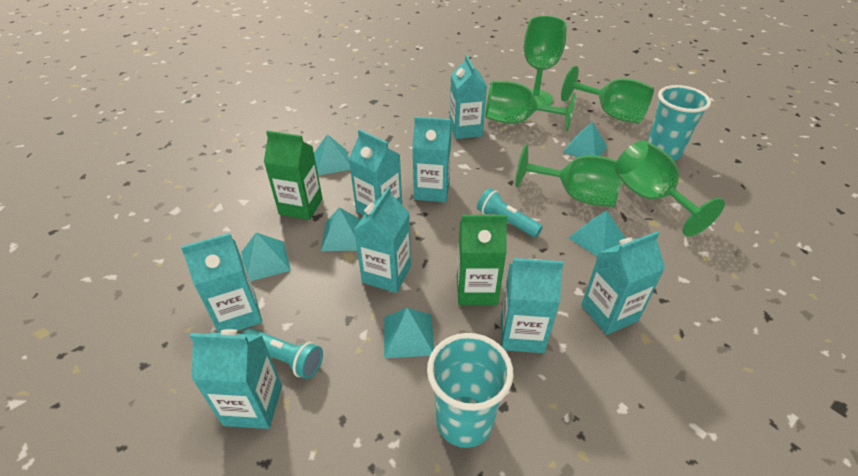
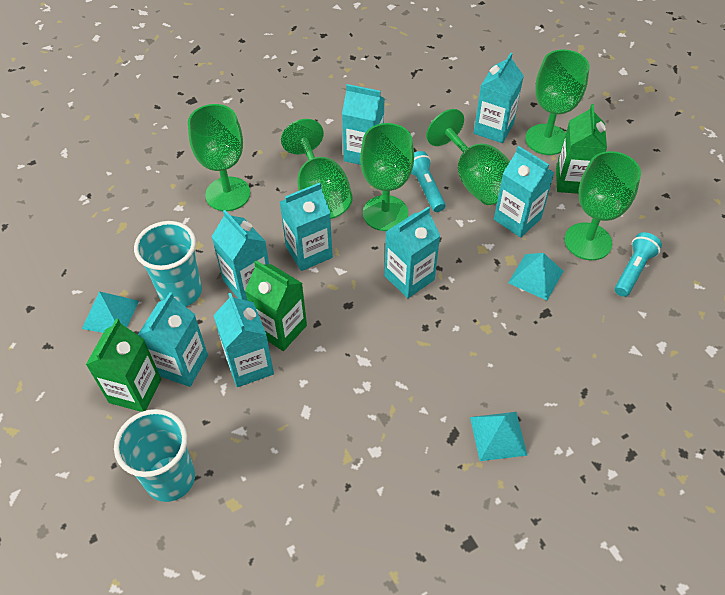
green carton: 2 -> 3
green goblet: 5 -> 6
turquoise pyramid: 6 -> 3

